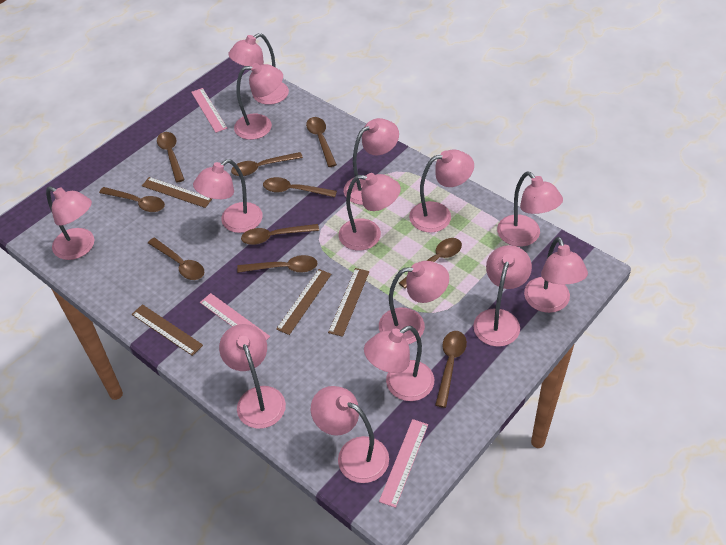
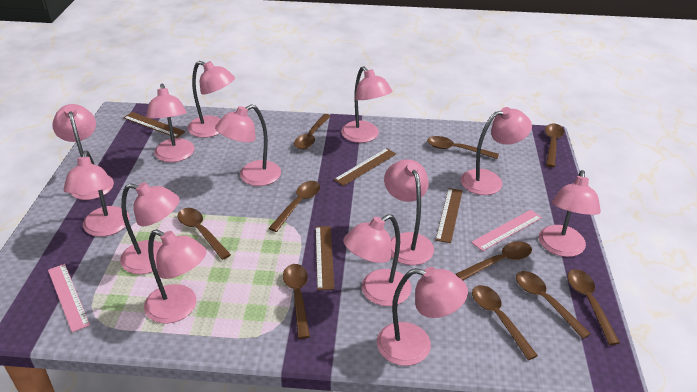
pink lamp: 14 -> 13
pink ruler: 3 -> 2

